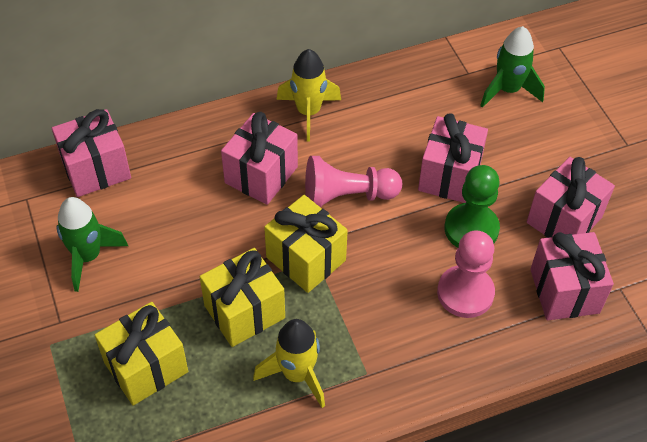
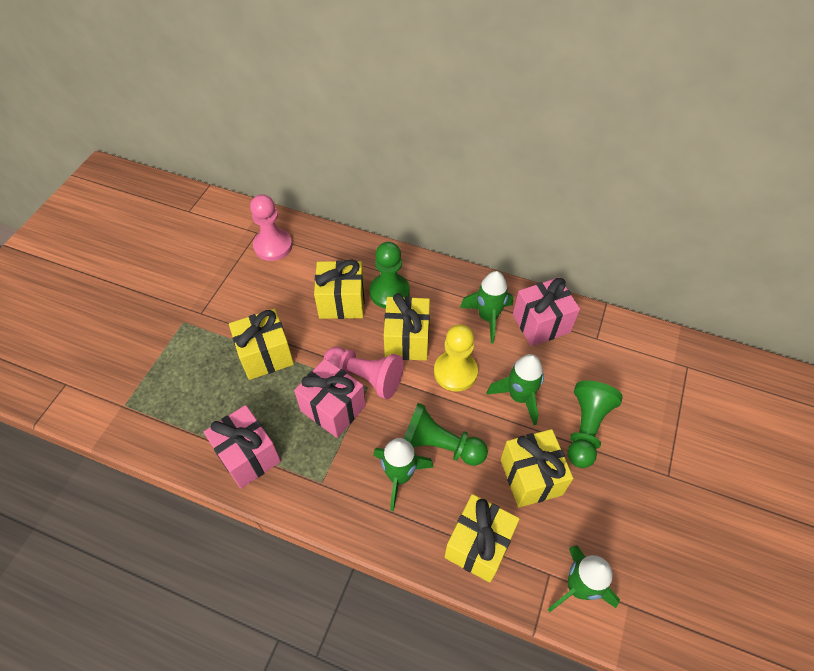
green pawn: 1 -> 3
green rocket: 2 -> 4
pink gift: 5 -> 3
yellow gift: 3 -> 5
yellow pawn: 0 -> 1
yellow rocket: 2 -> 0

